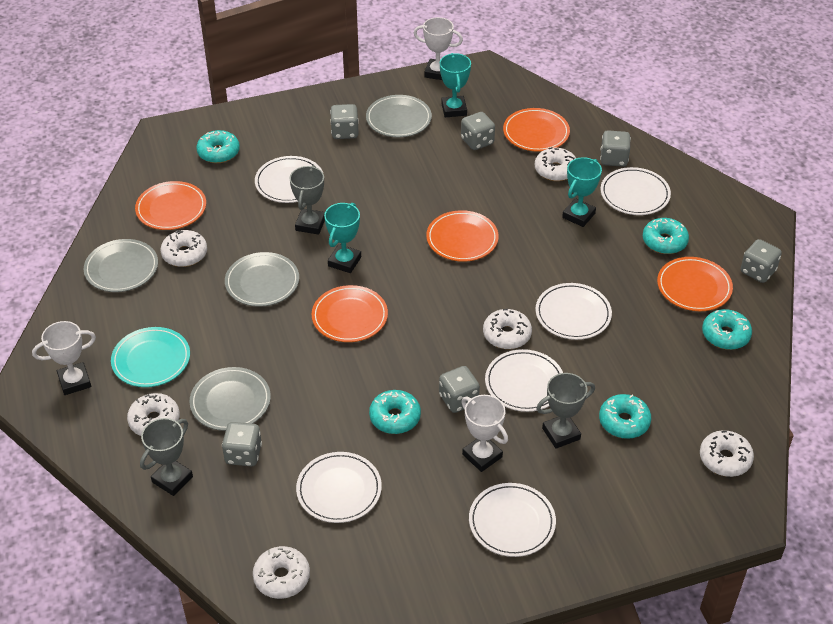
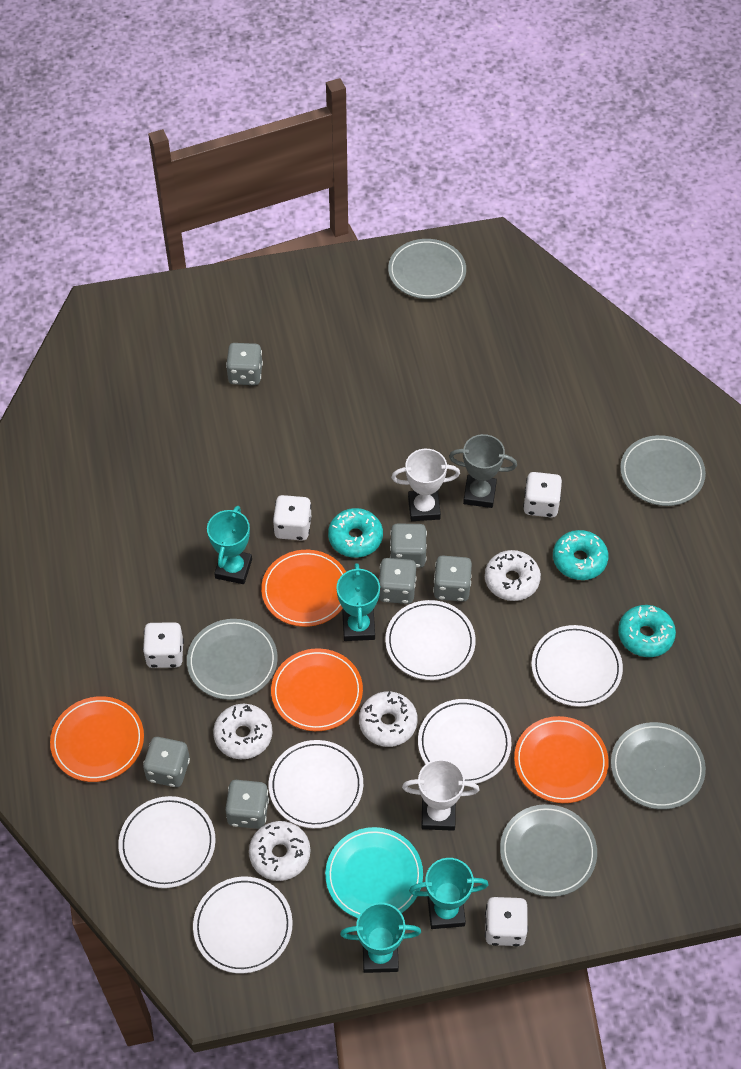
grey plate: 4 -> 5
grey trophy: 3 -> 1
orange plate: 5 -> 4
turquoise donut: 5 -> 3
turquoise trophy: 3 -> 4
white dice: 0 -> 4
white donut: 6 -> 4
white trophy: 3 -> 2

